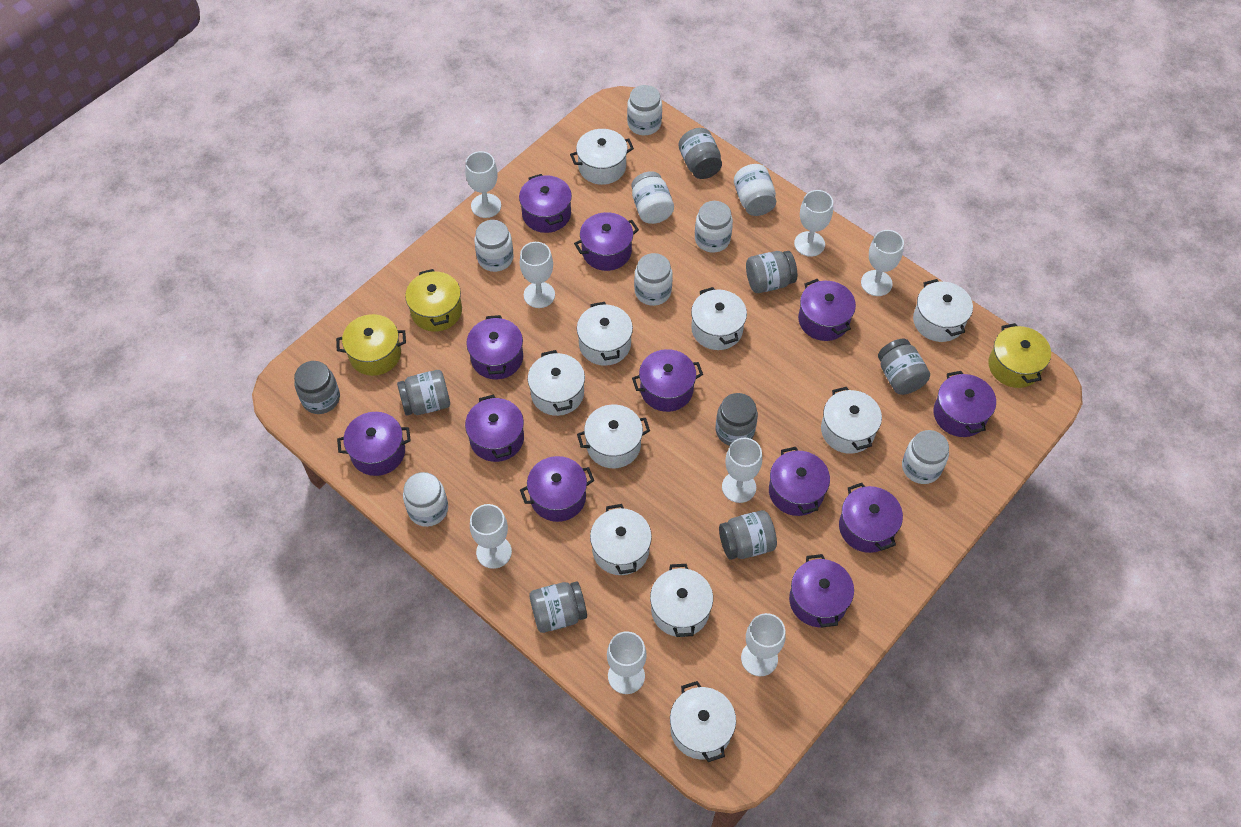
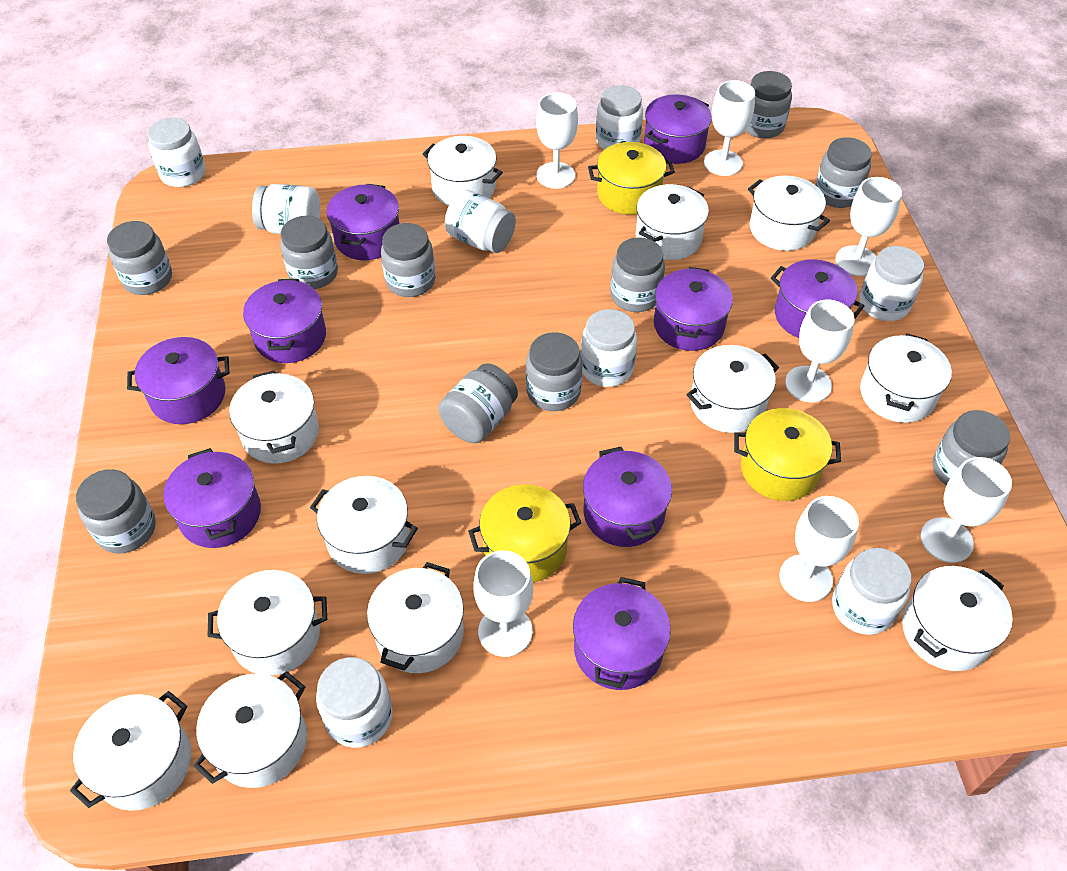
grey jar: 8 -> 10
purple pot: 12 -> 9
white goblet: 8 -> 7
white pot: 10 -> 12

